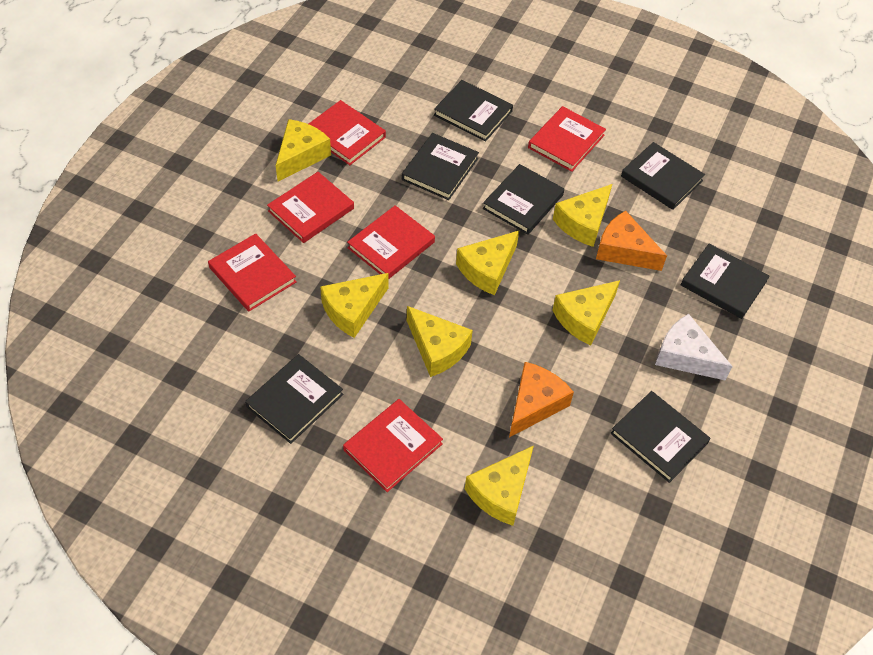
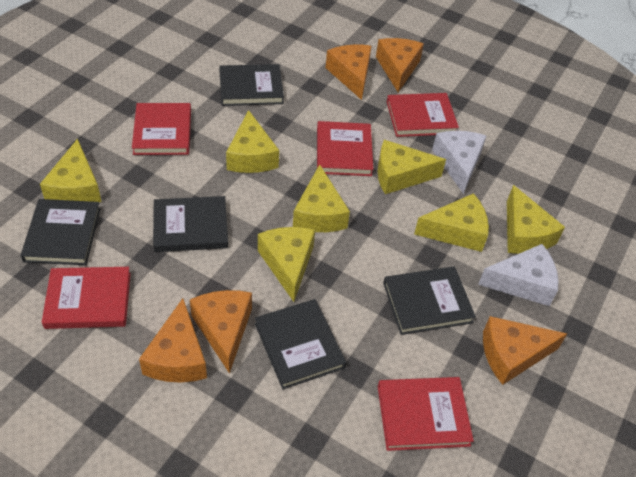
black book: 7 -> 5
orange cheese: 2 -> 5
red book: 6 -> 5
white cheese: 1 -> 2

